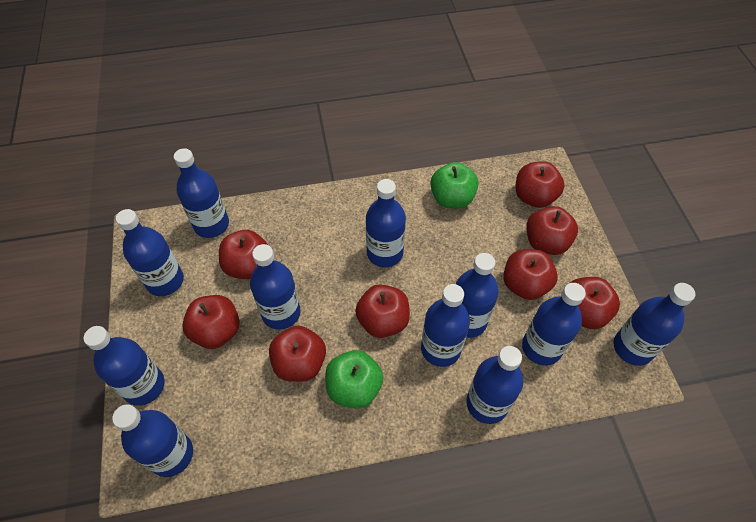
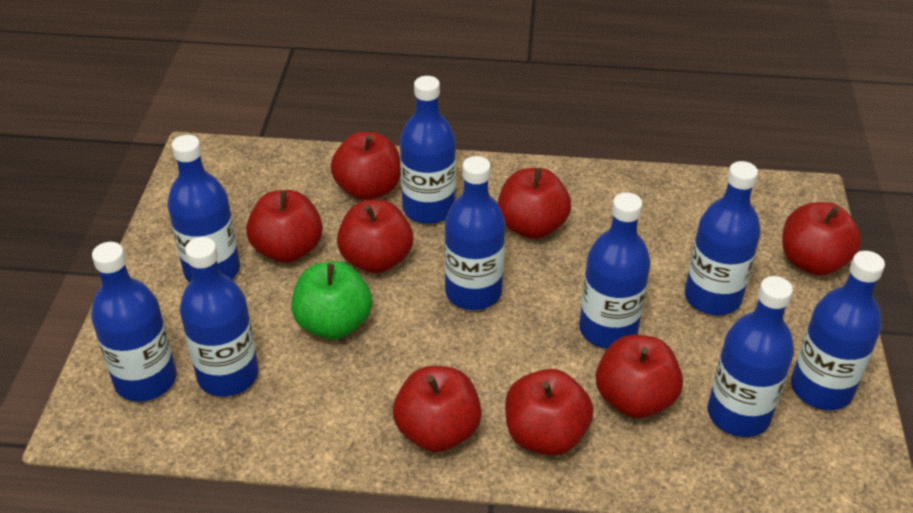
blue bottle: 11 -> 9
green apple: 2 -> 1

